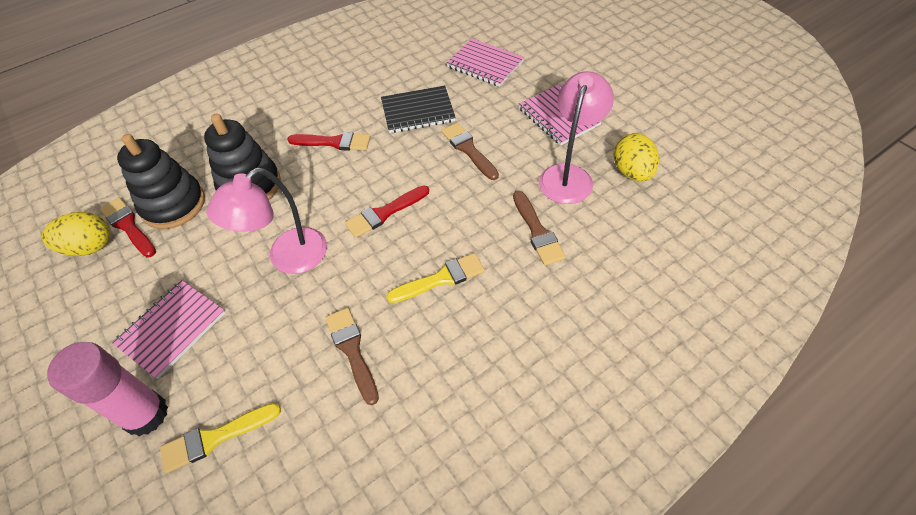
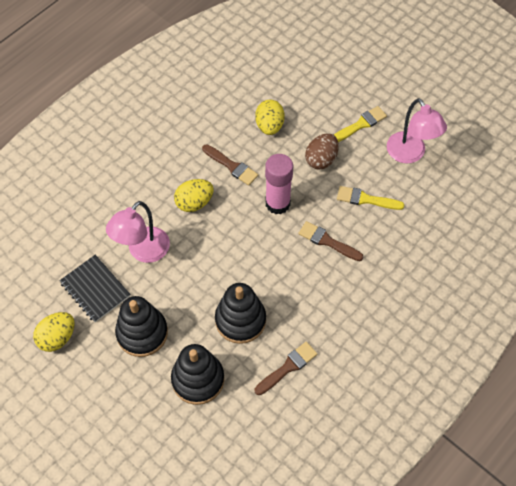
black stacking toy: 2 -> 3
brown egg: 0 -> 1
pink notebook: 3 -> 0
red brush: 3 -> 0
yellow egg: 2 -> 3

